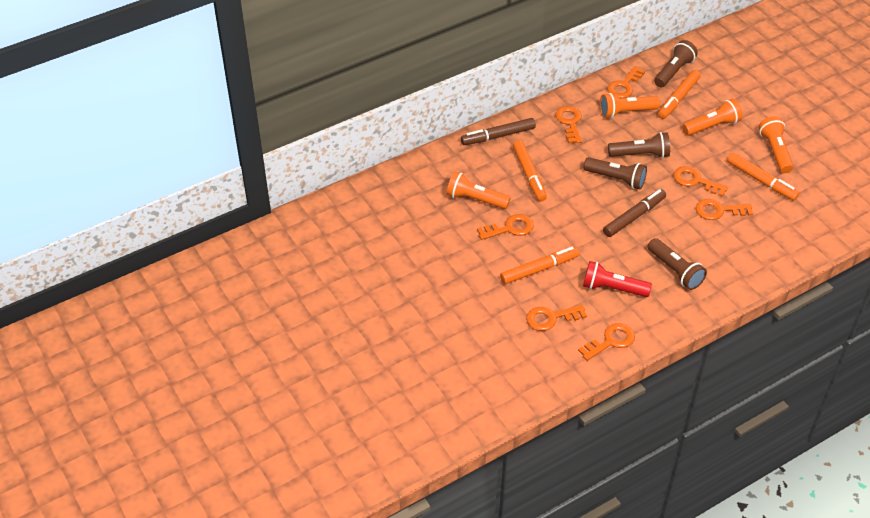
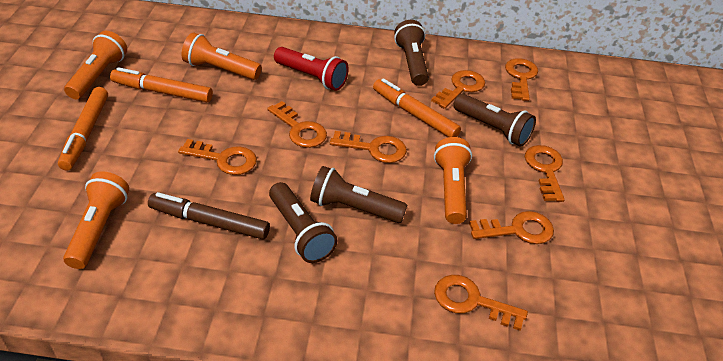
brown marker: 2 -> 1
orange key: 7 -> 8
orange marker: 4 -> 3

